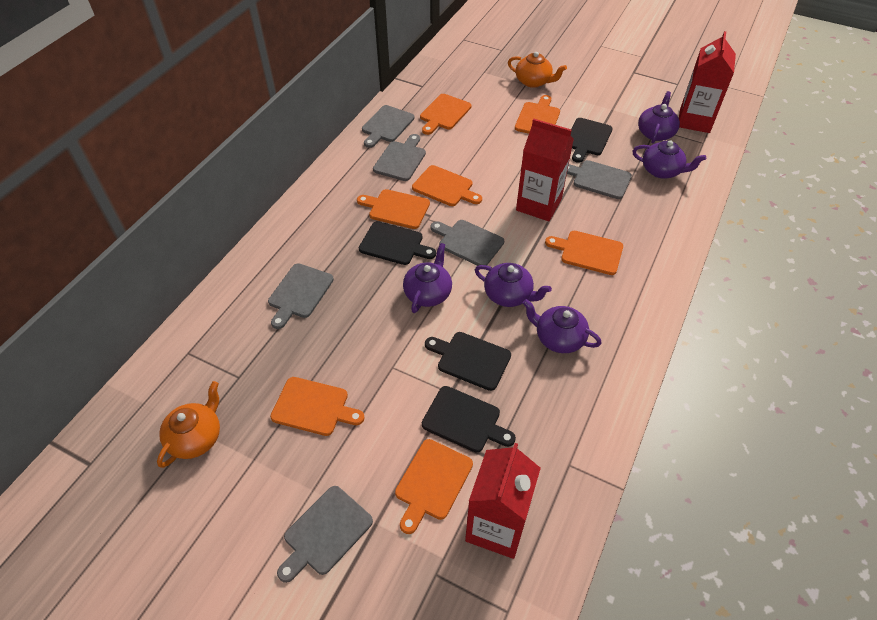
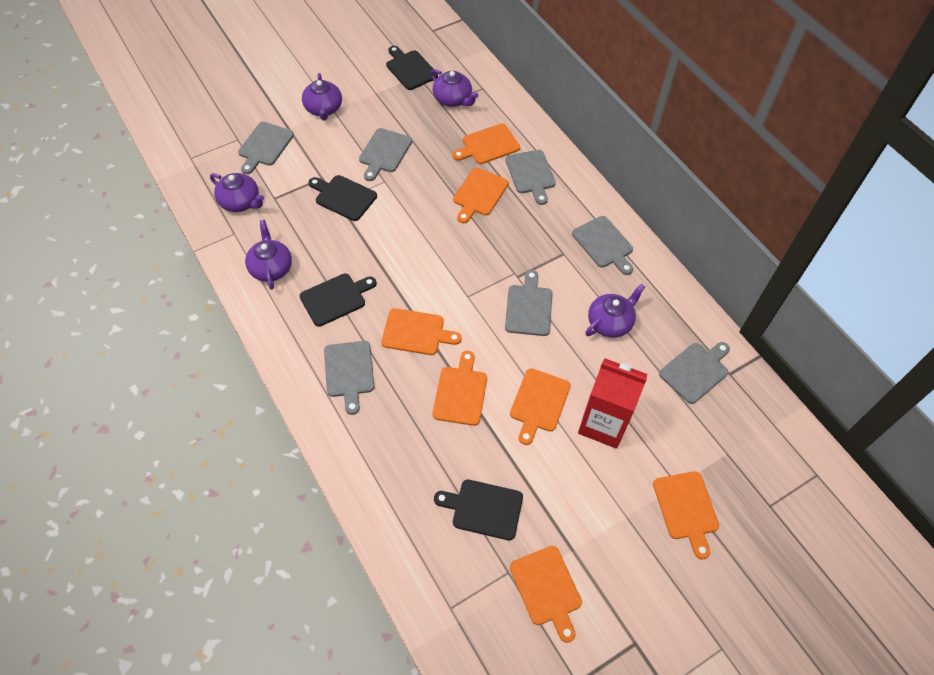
grey cutting board: 6 -> 7
orange teapot: 2 -> 0
red carton: 3 -> 1

